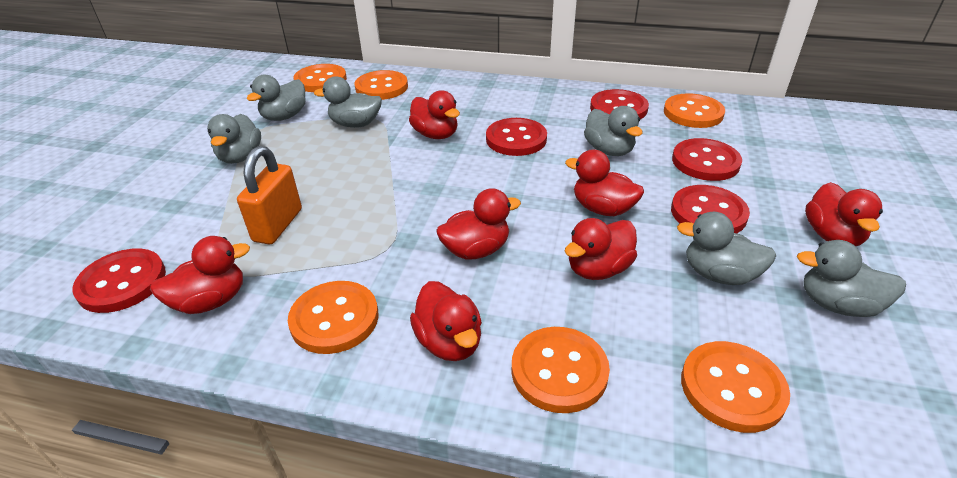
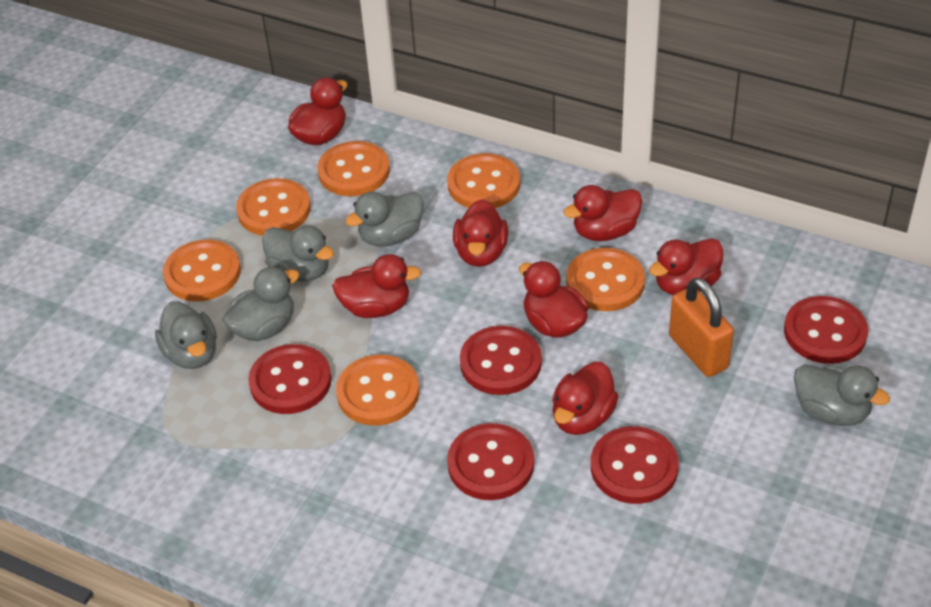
grey duck: 6 -> 5

